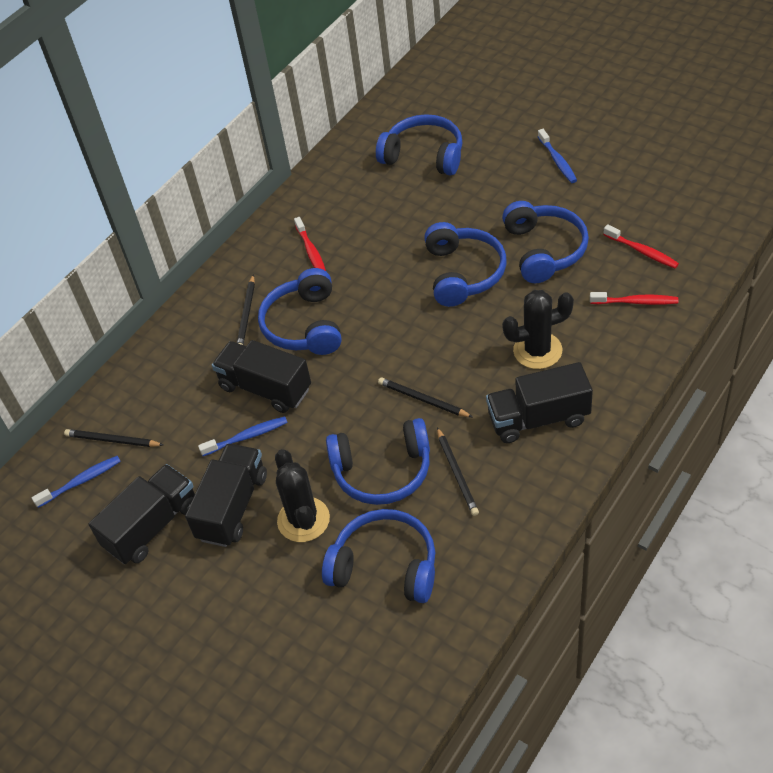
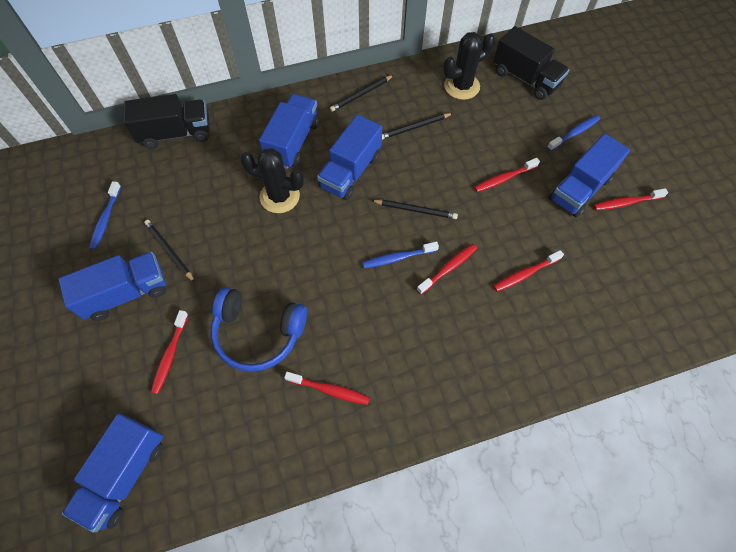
black truck: 4 -> 2
blue headphones: 6 -> 1
blue truck: 0 -> 5
red toothbrush: 3 -> 6

